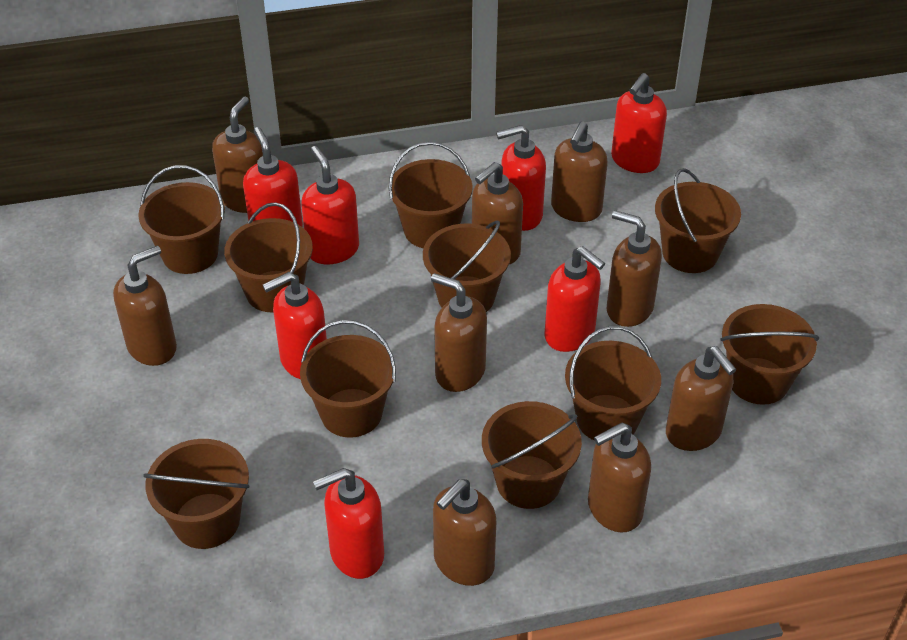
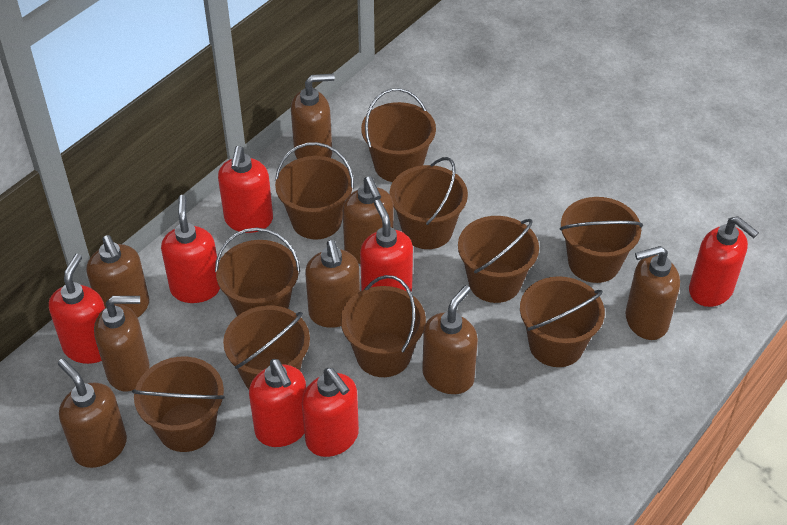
brown soap dispenser: 9 -> 8

